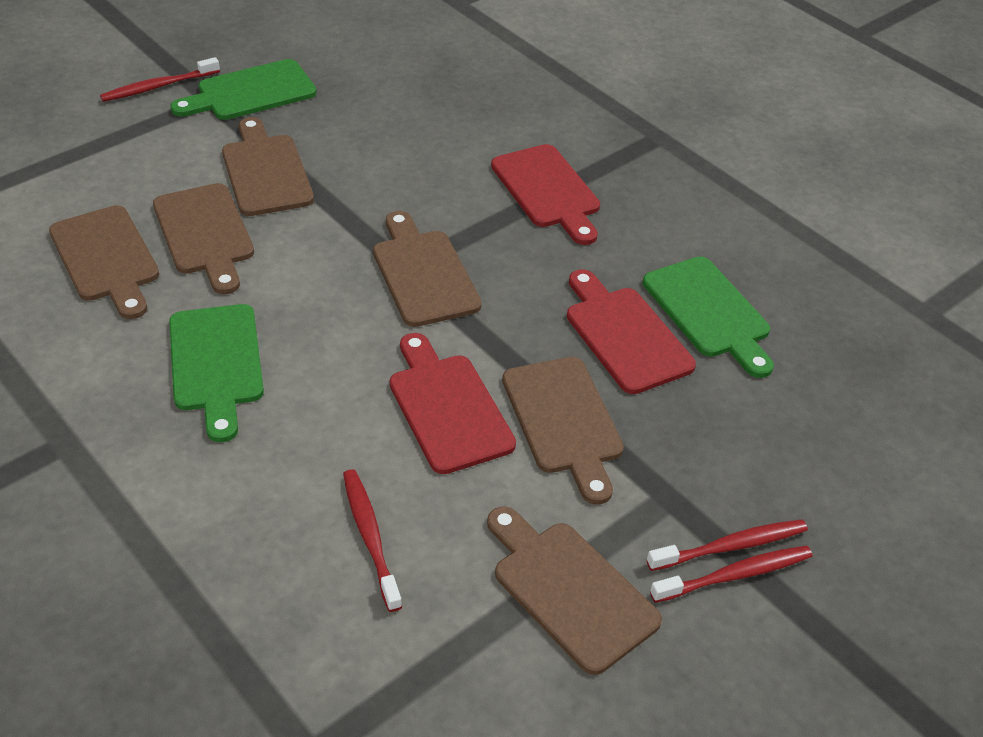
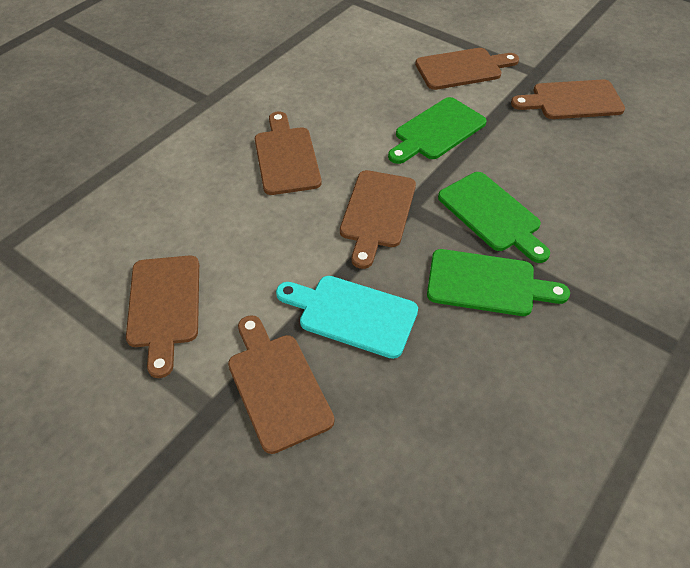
red cutting board: 3 -> 0
red toothbrush: 4 -> 0
turquoise cutting board: 0 -> 1

